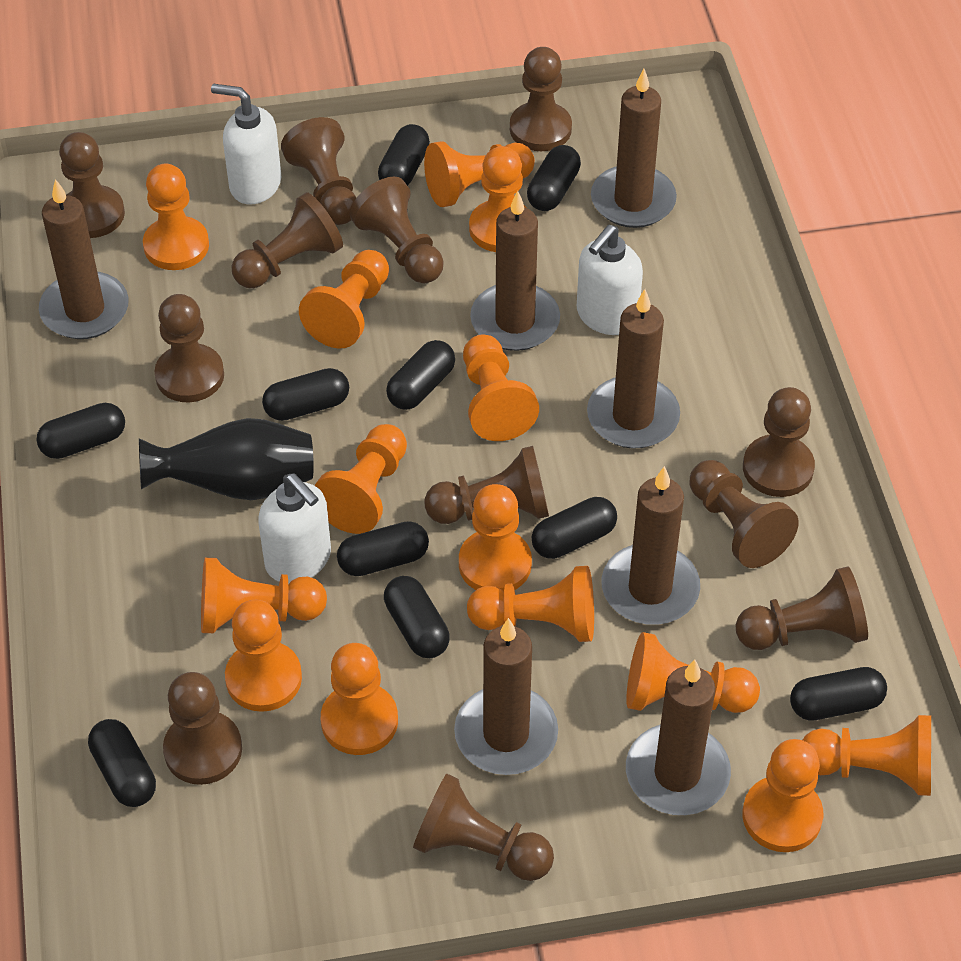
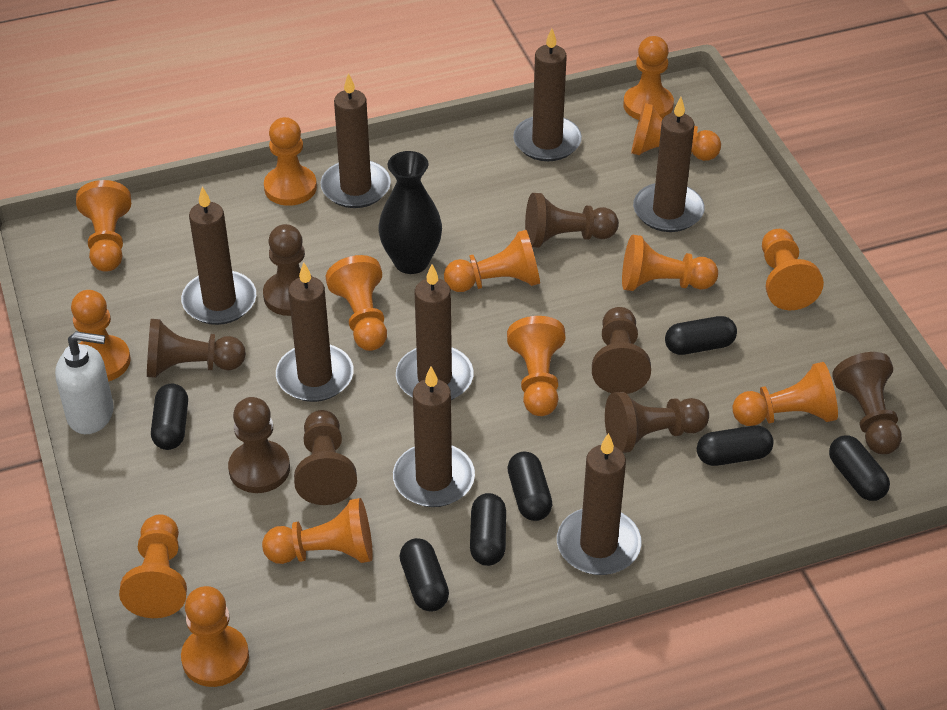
black capsule: 10 -> 7
brown candle: 7 -> 8
brown pawn: 12 -> 8
white soap dispenser: 3 -> 1

